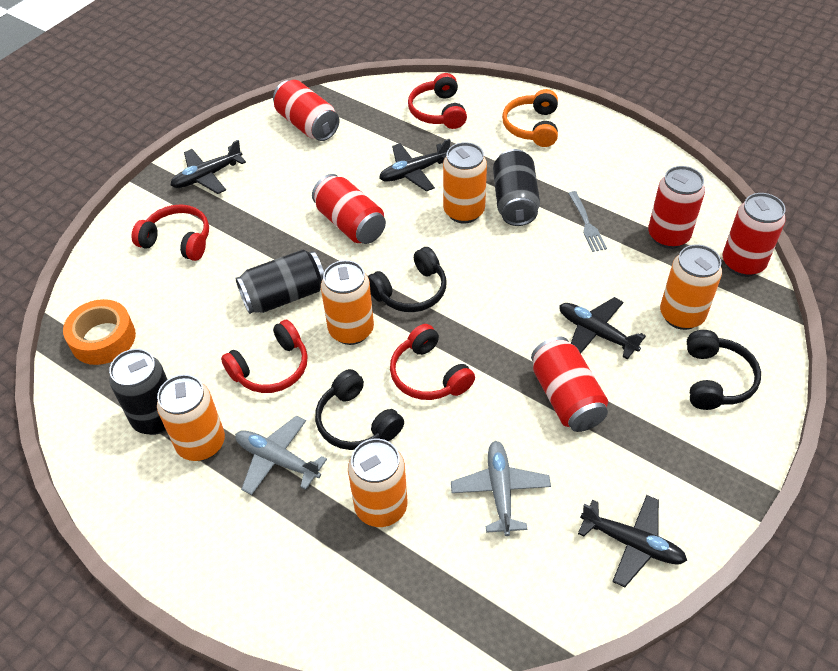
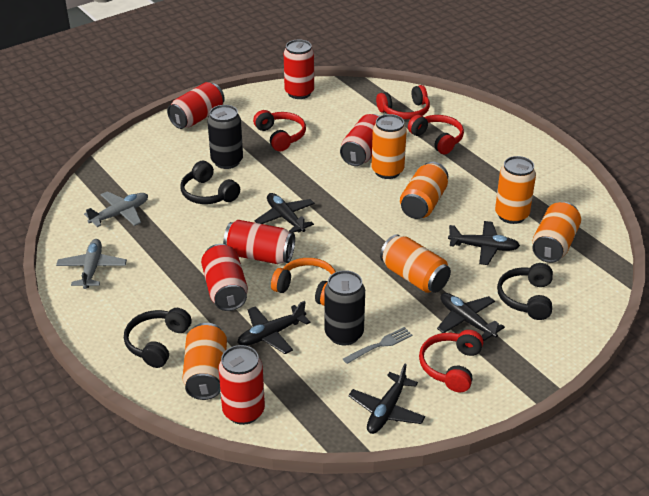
black can: 3 -> 2
black plane: 4 -> 5
orange can: 5 -> 6
orange tape: 1 -> 0
red can: 5 -> 6

